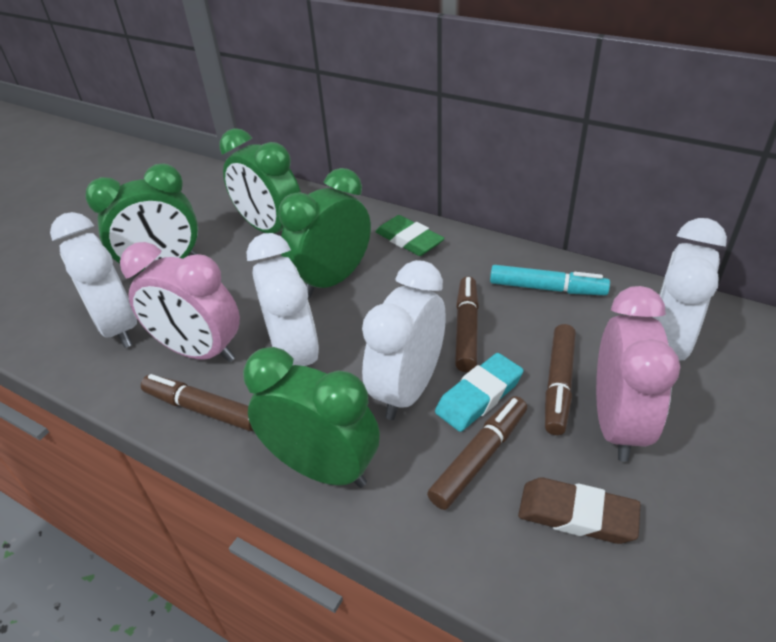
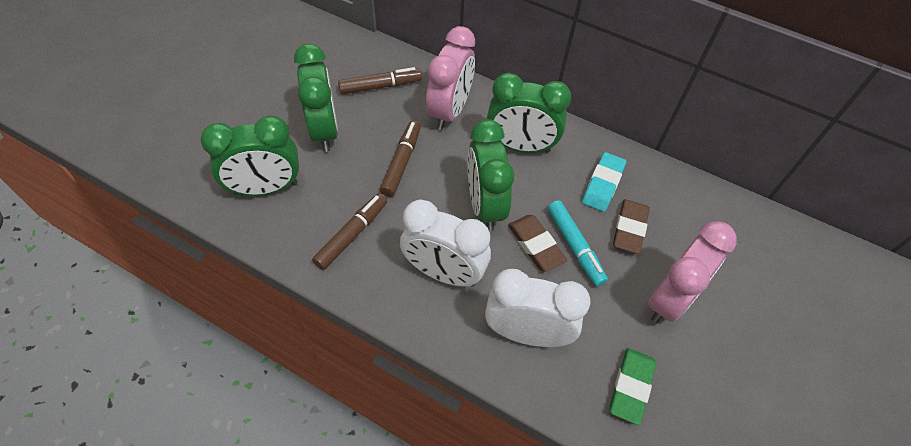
brown eraser: 1 -> 2
brown marker: 4 -> 3
white clock: 4 -> 2

